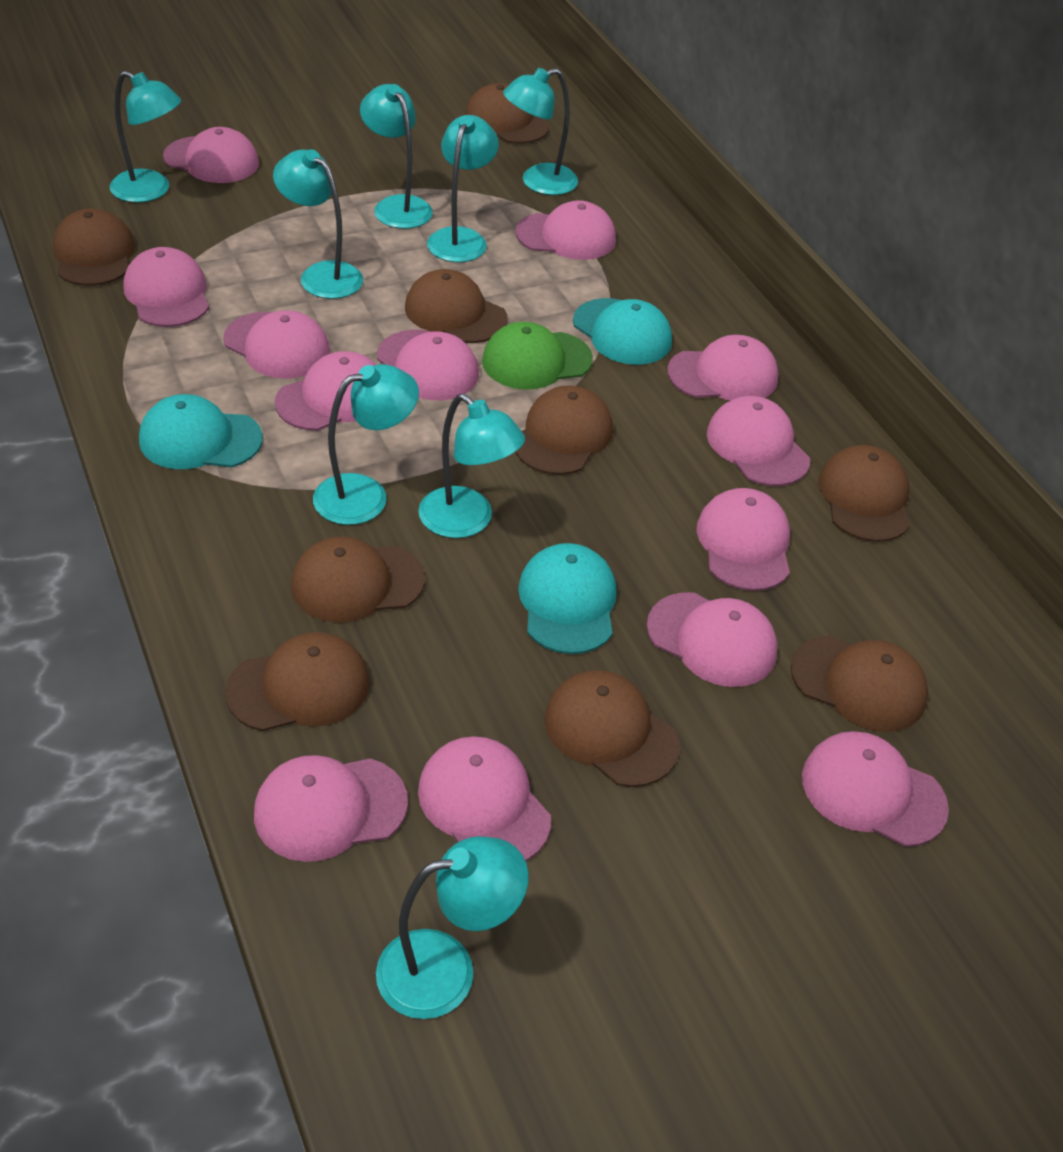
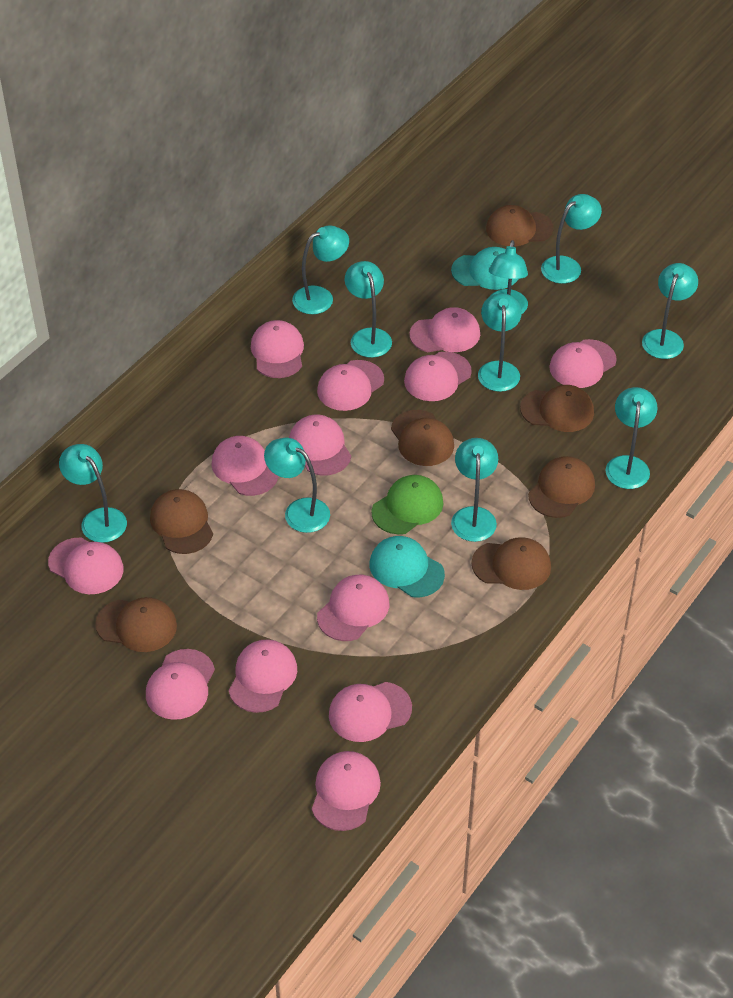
brown cap: 9 -> 7
turquoise cap: 3 -> 2
turquoise lamp: 8 -> 10

